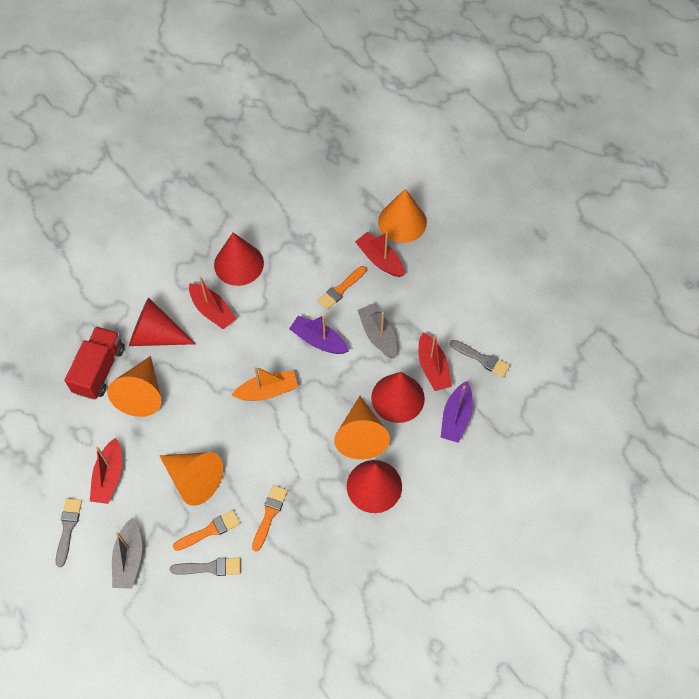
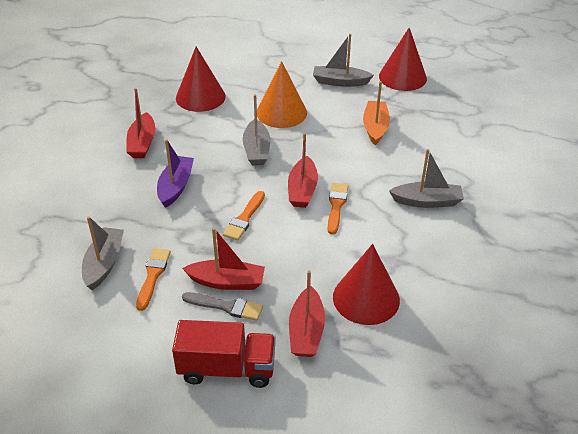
grey boat: 2 -> 4
grey brush: 3 -> 1
orange cone: 4 -> 1
purple boat: 2 -> 1
red cone: 4 -> 3

